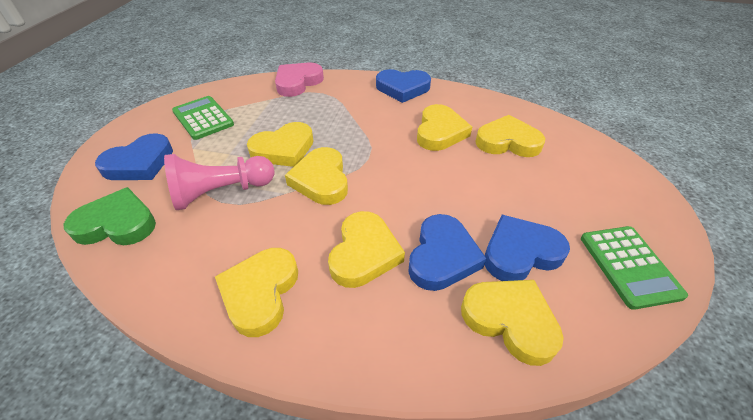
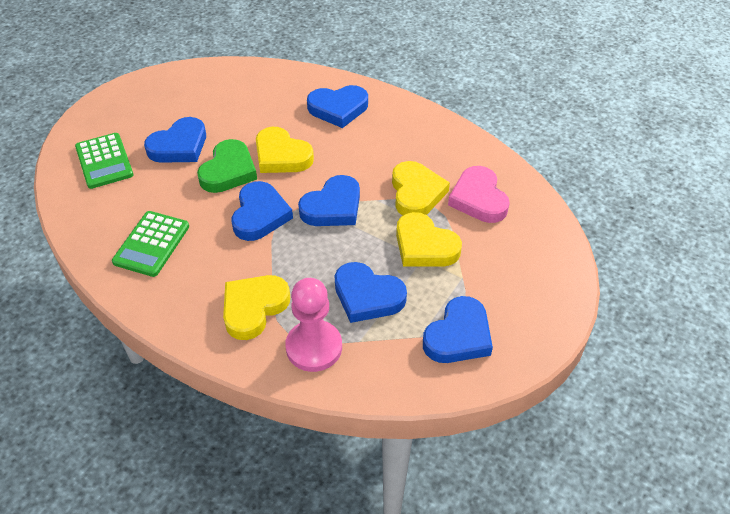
blue heart: 4 -> 6
yellow heart: 7 -> 4

